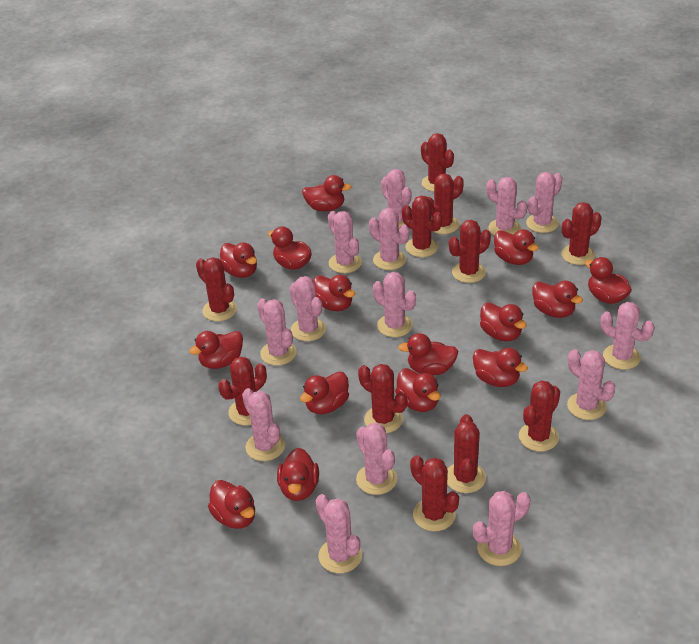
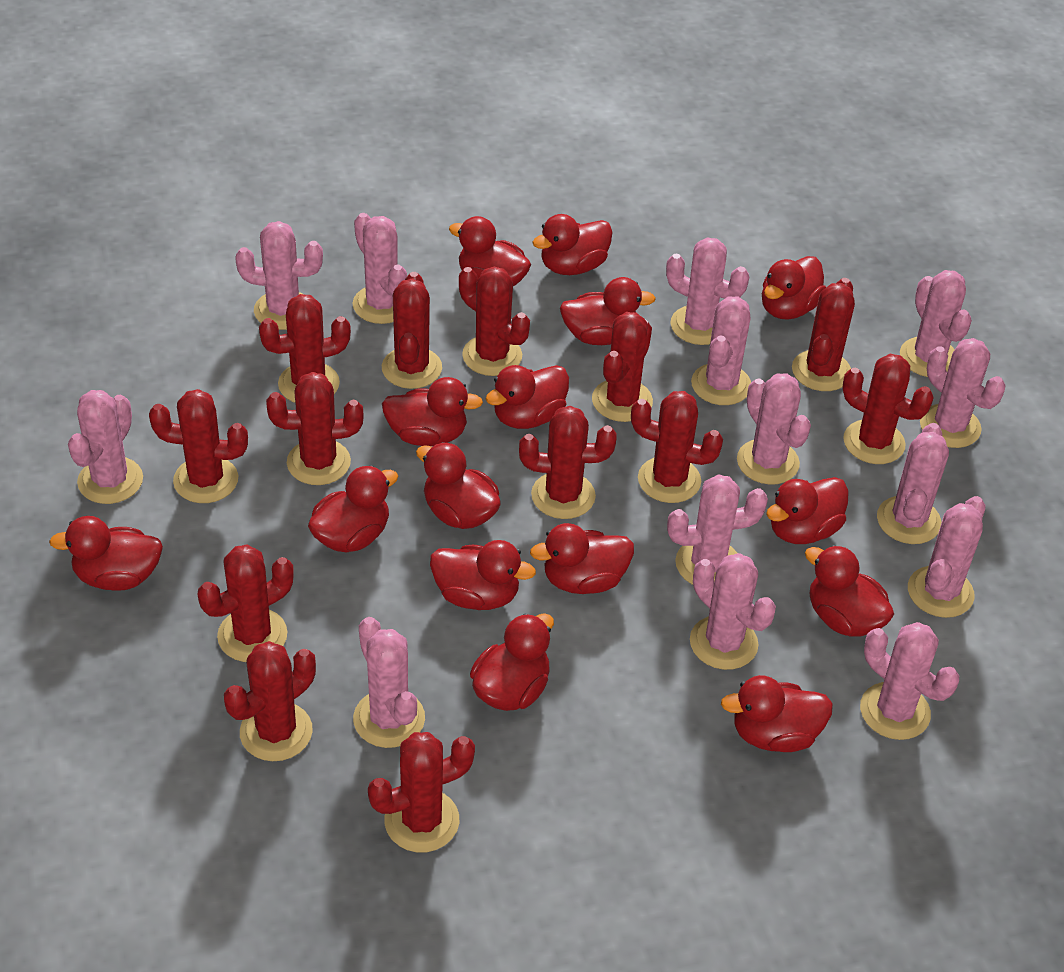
red cactus: 11 -> 13

